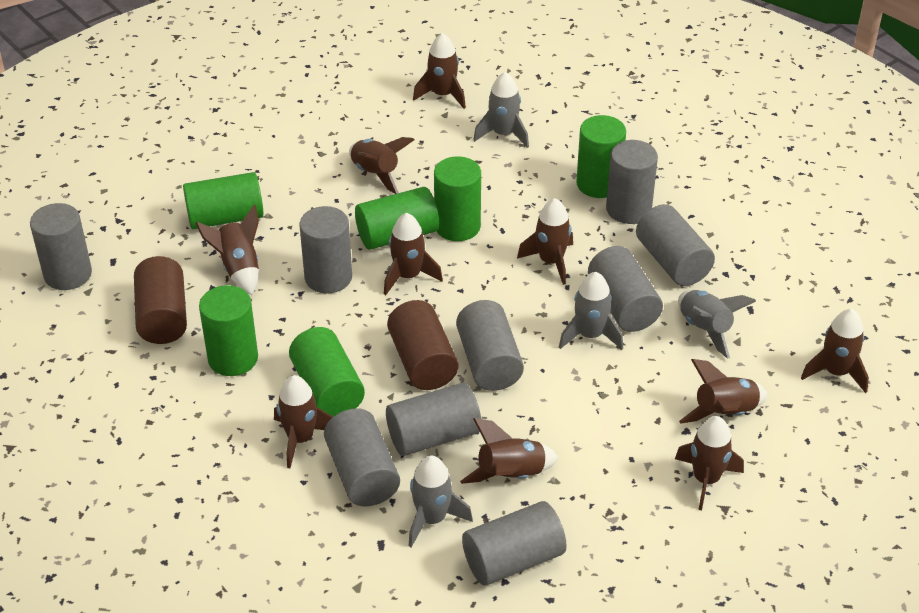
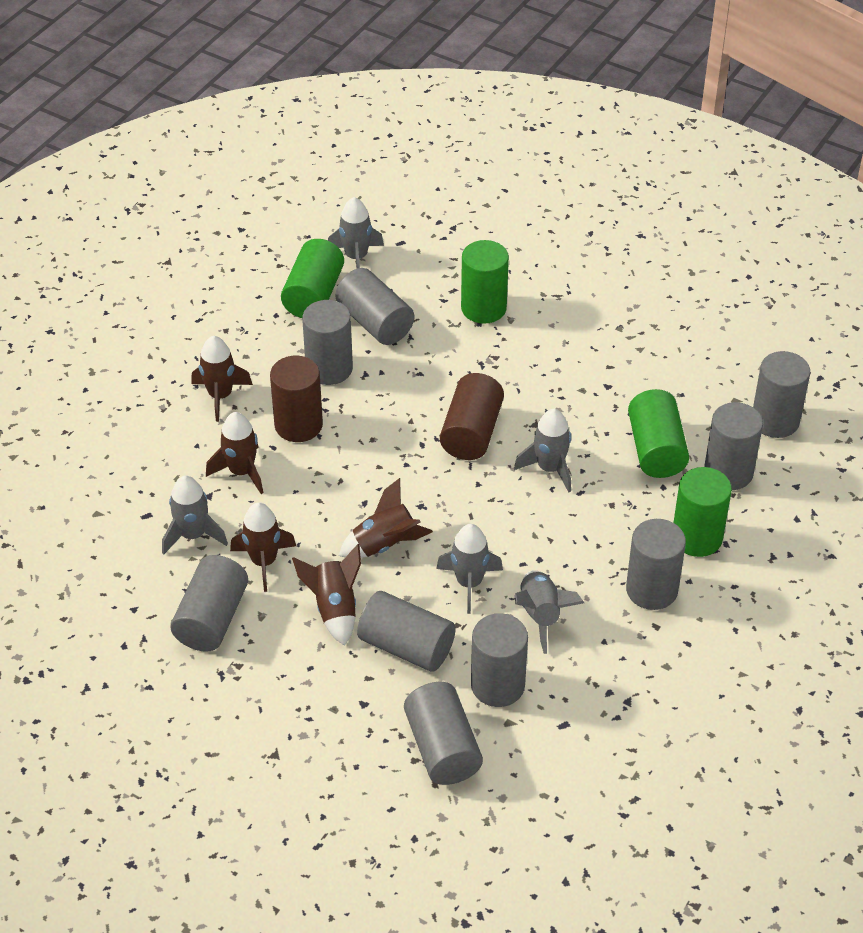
brown rocket: 10 -> 5
green cylinder: 6 -> 4
grey rocket: 4 -> 5

